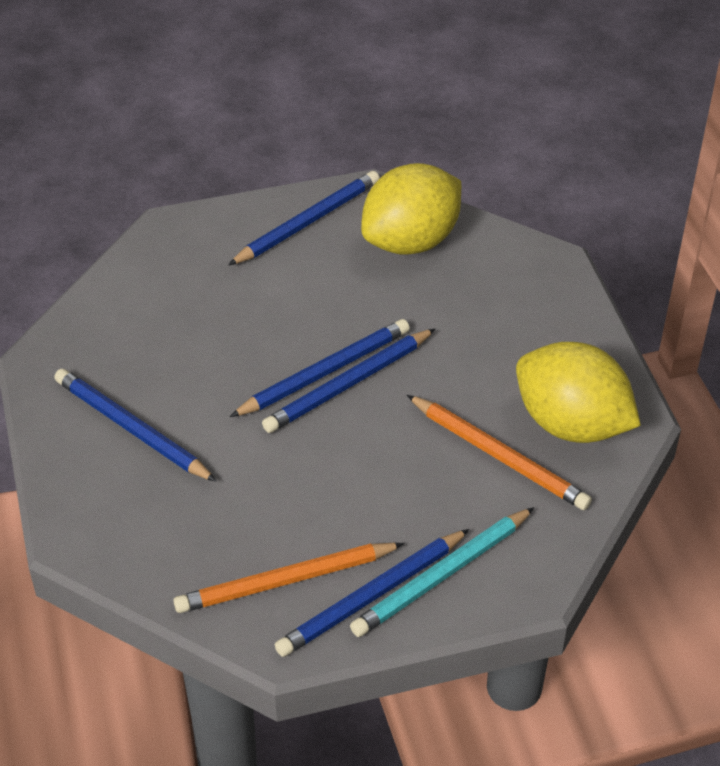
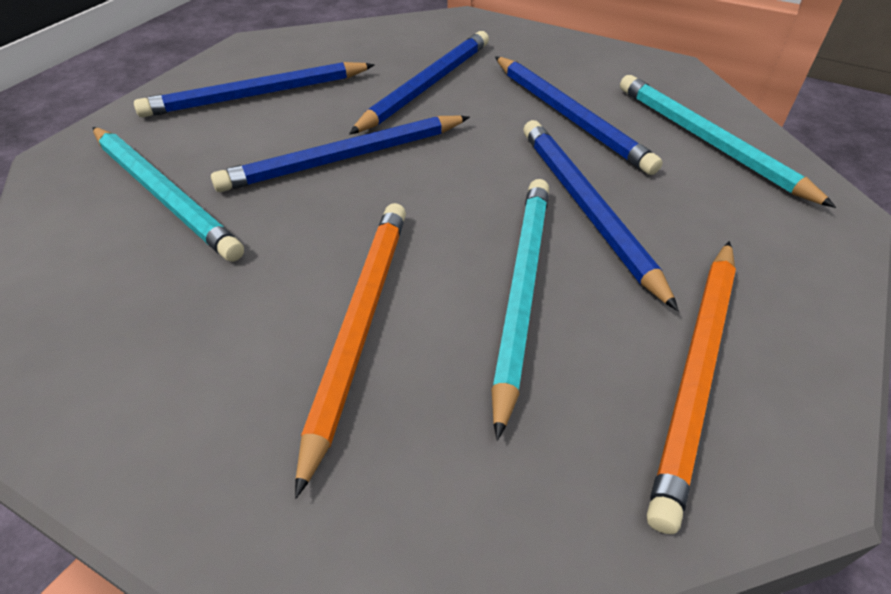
turquoise pencil: 1 -> 3
yellow lemon: 2 -> 0

